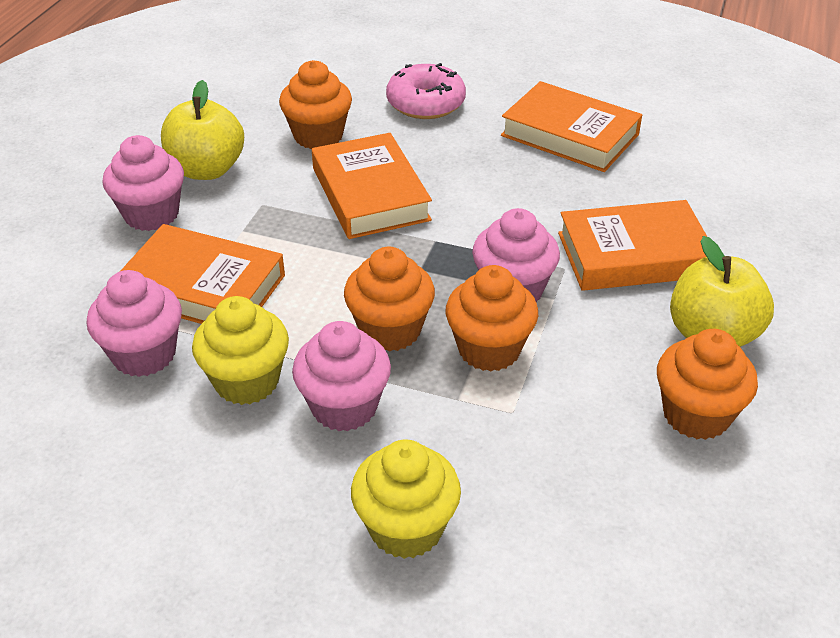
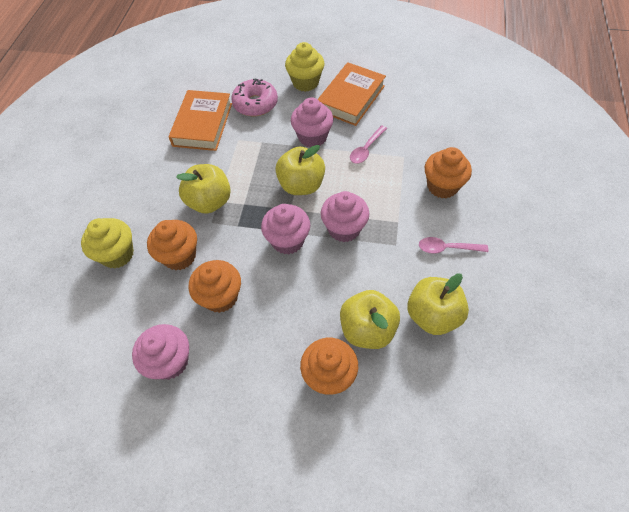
orange book: 4 -> 2
pink spoon: 0 -> 2
yellow apple: 2 -> 4

